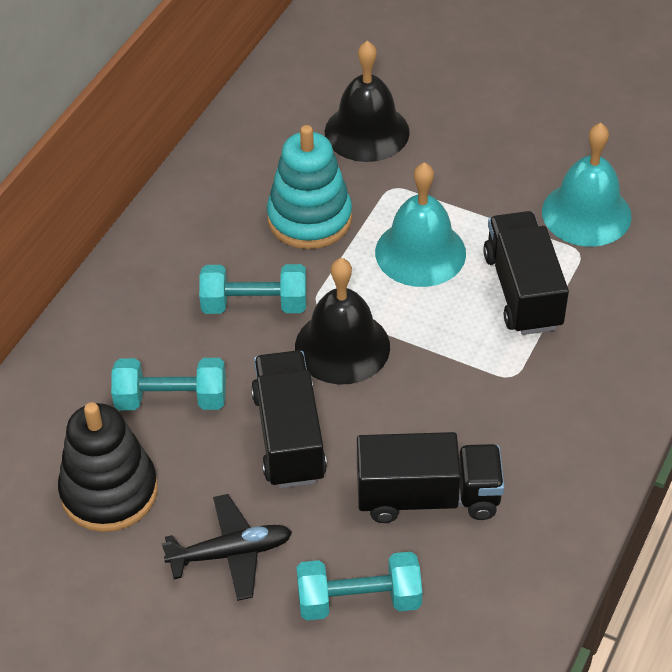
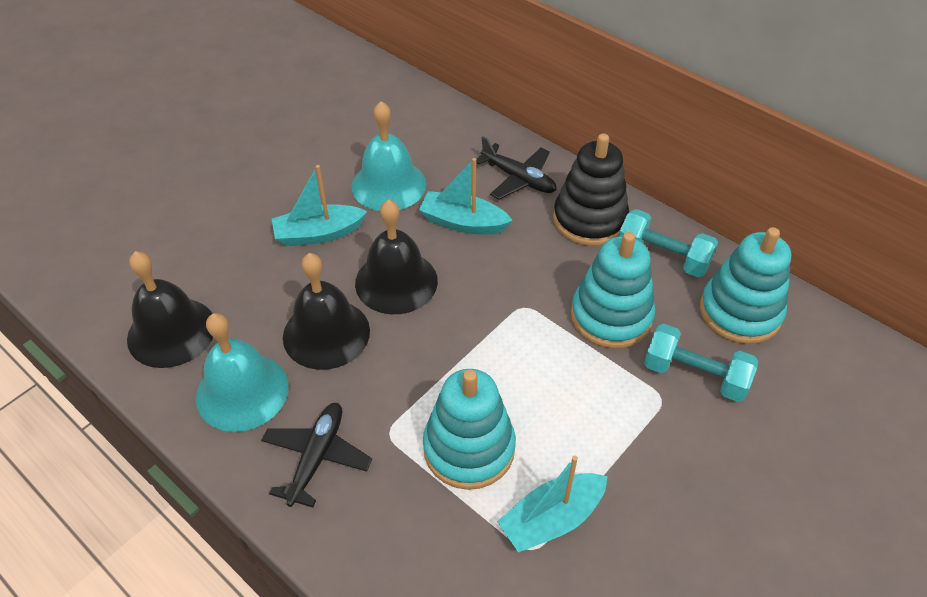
black bell: 2 -> 3
black plane: 1 -> 2
black truck: 3 -> 0
turquoise boat: 0 -> 3
turquoise dumbbell: 3 -> 2
turquoise stacking toy: 1 -> 3

